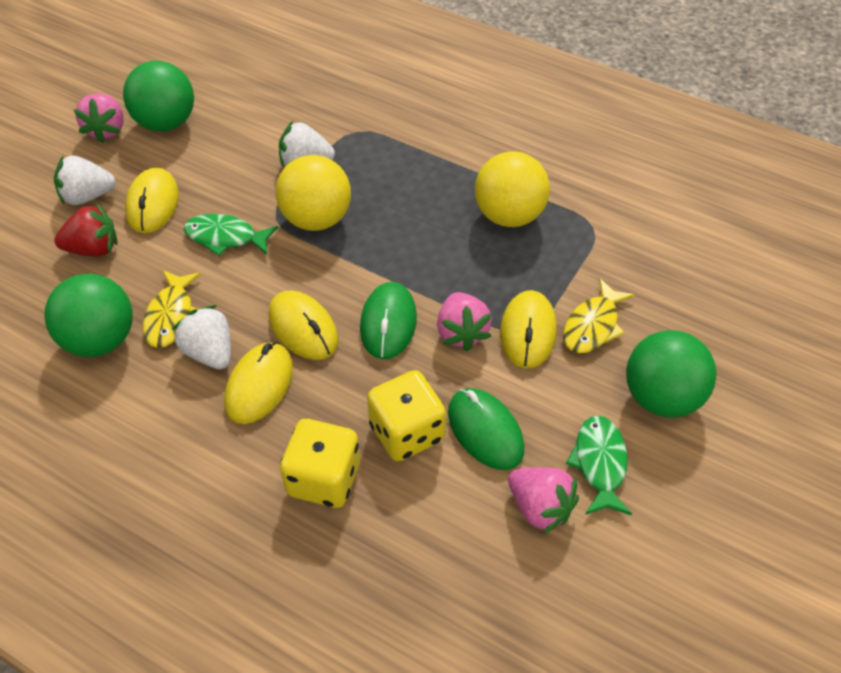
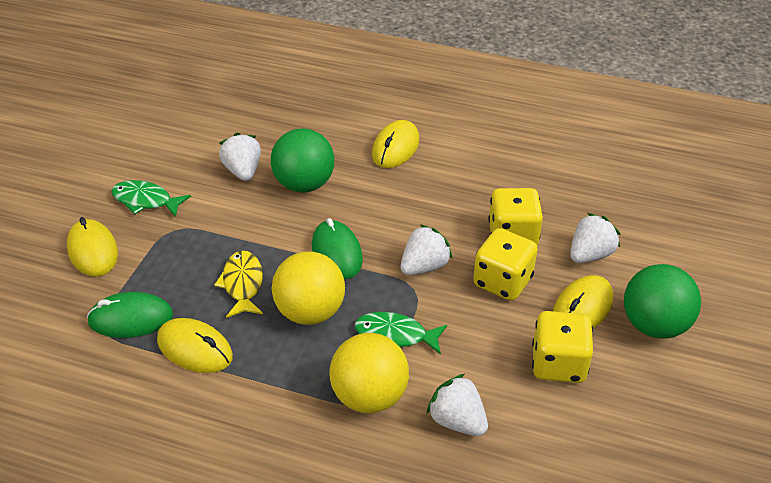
green ball: 3 -> 2
pink strawberry: 3 -> 0
red strawberry: 1 -> 0
white strawberry: 3 -> 4
yellow dice: 2 -> 3
yellow fish: 2 -> 1

